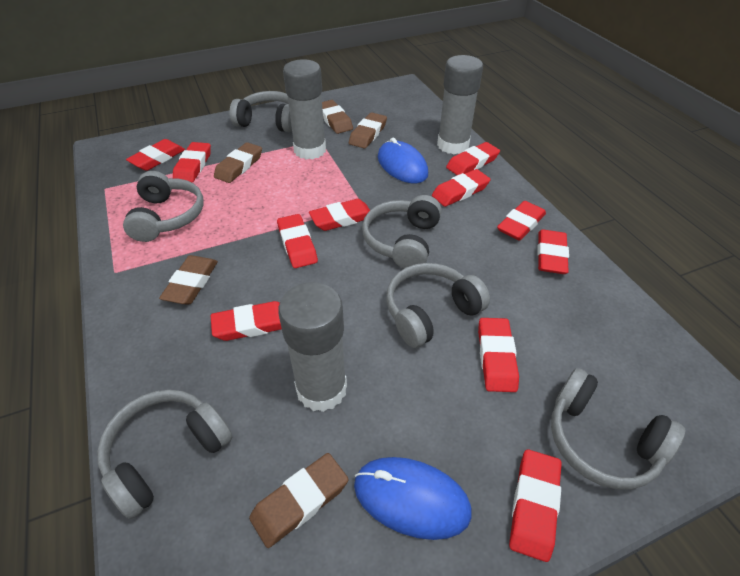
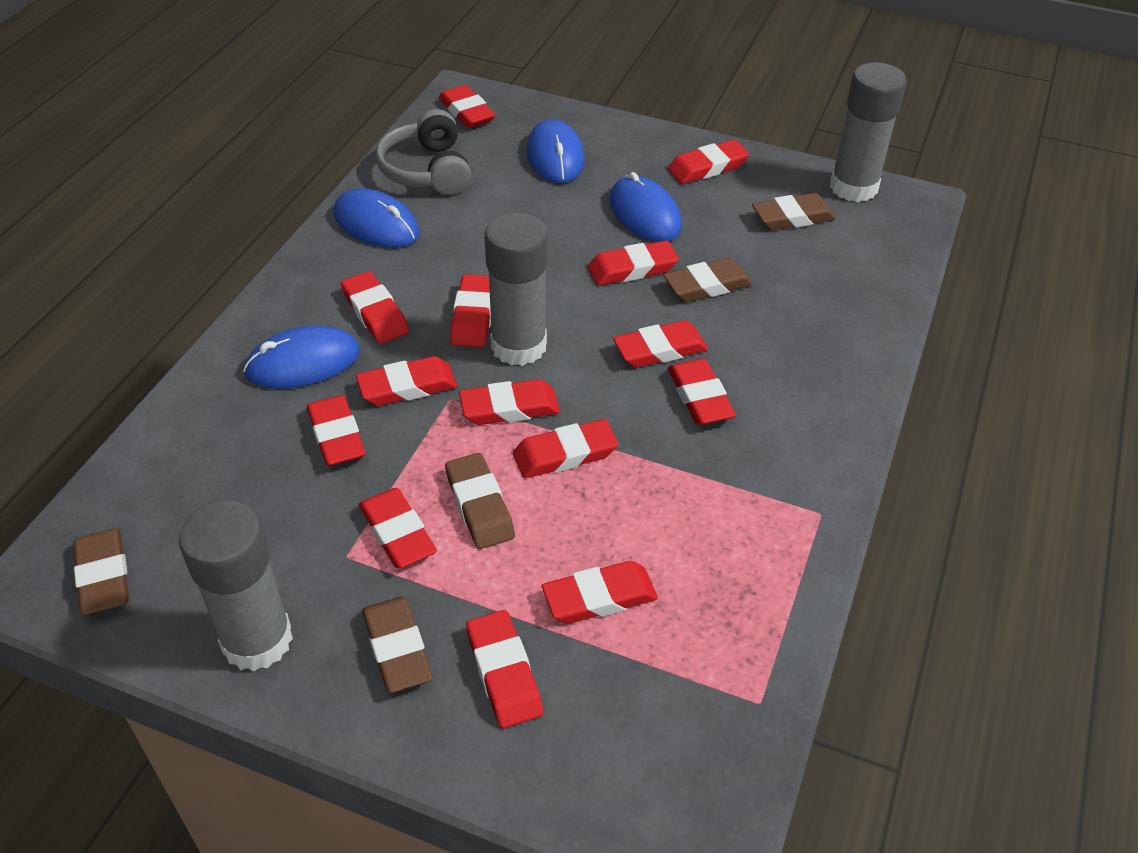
blue mouse: 2 -> 4
grey headphones: 6 -> 1
red eraser: 11 -> 14

